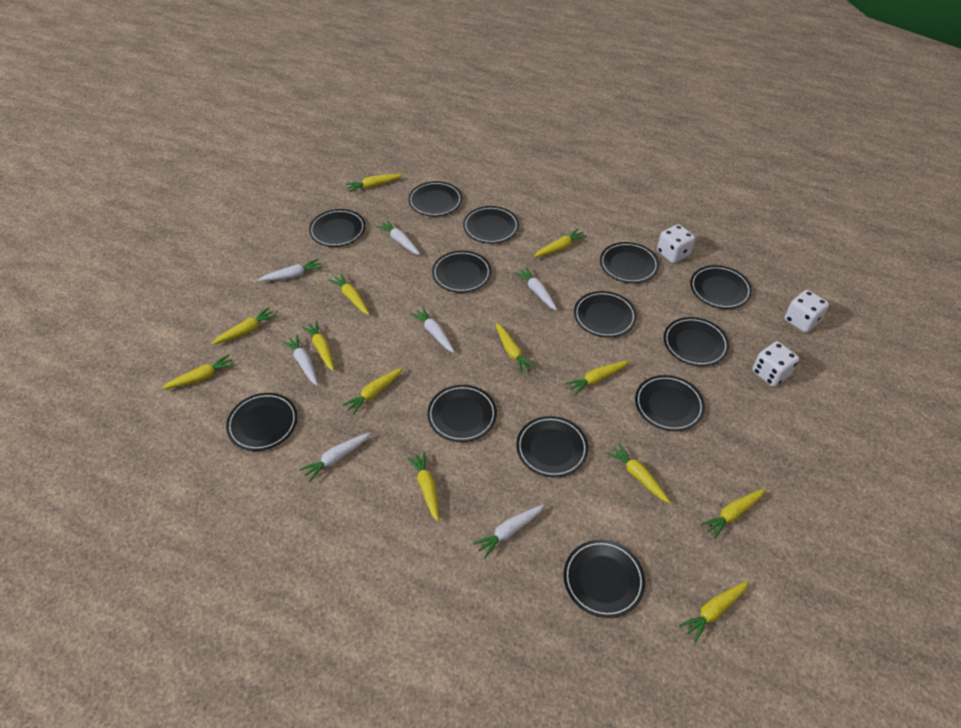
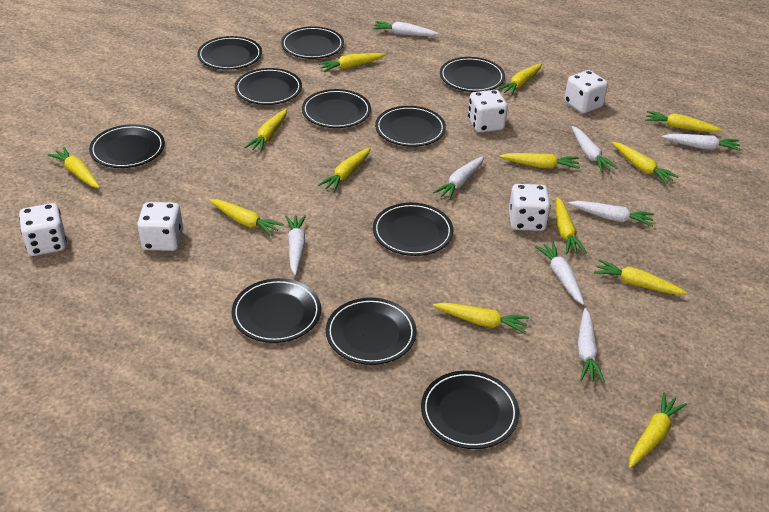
black plate: 13 -> 11
white carrot: 7 -> 8
white dice: 3 -> 5

